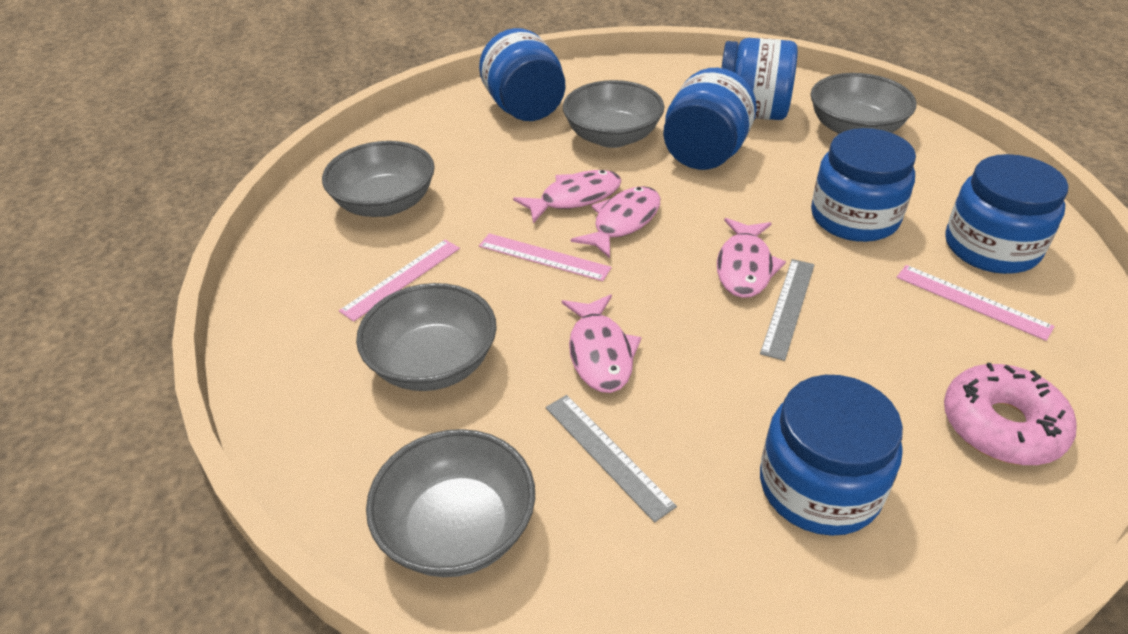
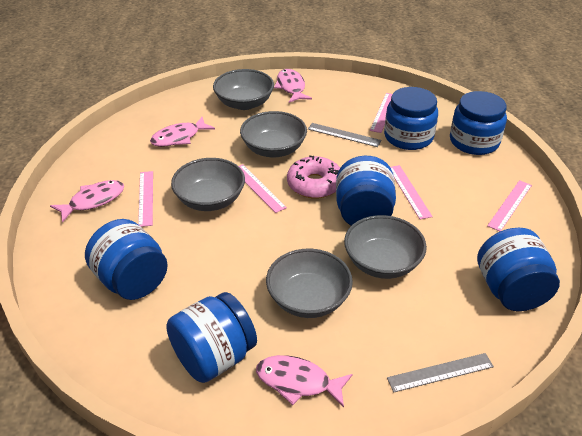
pink ruler: 3 -> 5

